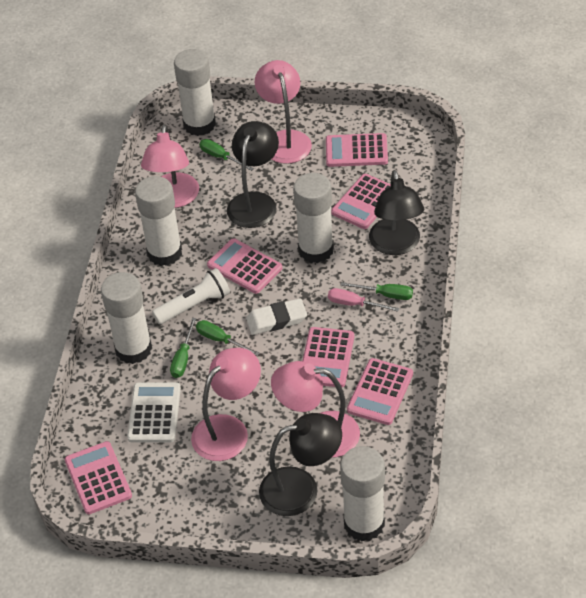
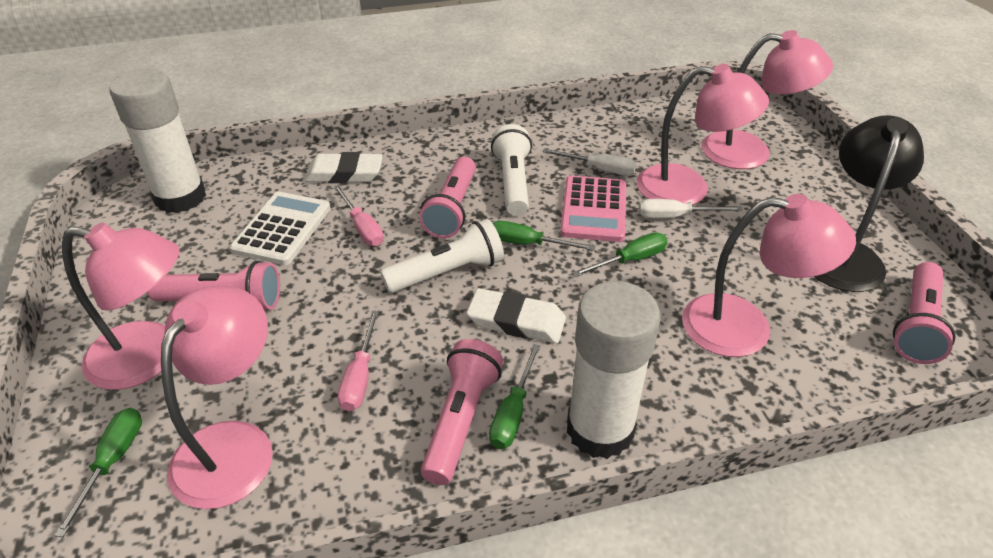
black lamp: 3 -> 1
pink calculator: 6 -> 1
pink flashlight: 0 -> 4
pink lamp: 4 -> 5
pink screwdriver: 1 -> 2
white eraser: 1 -> 2
white flashlight: 1 -> 2
white glue stick: 5 -> 2
white screwdriver: 0 -> 2

